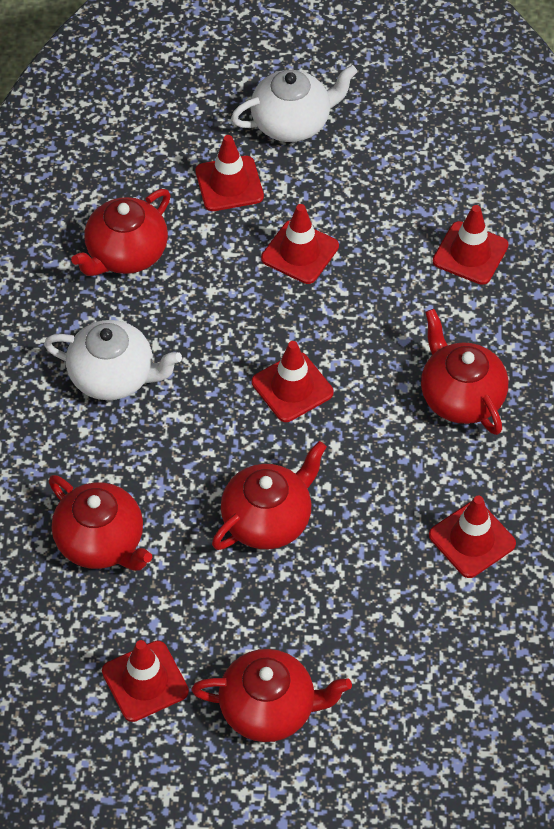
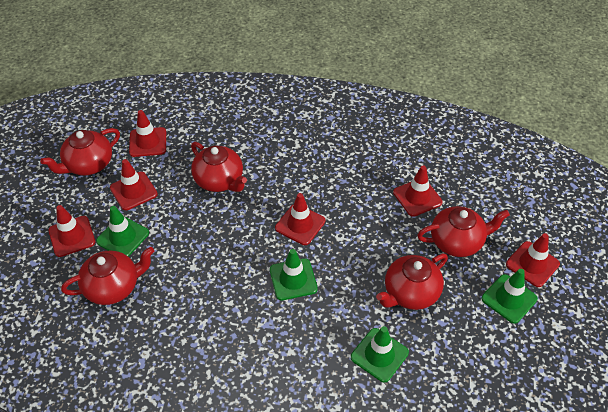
green traffic cone: 0 -> 4
white teapot: 2 -> 0

